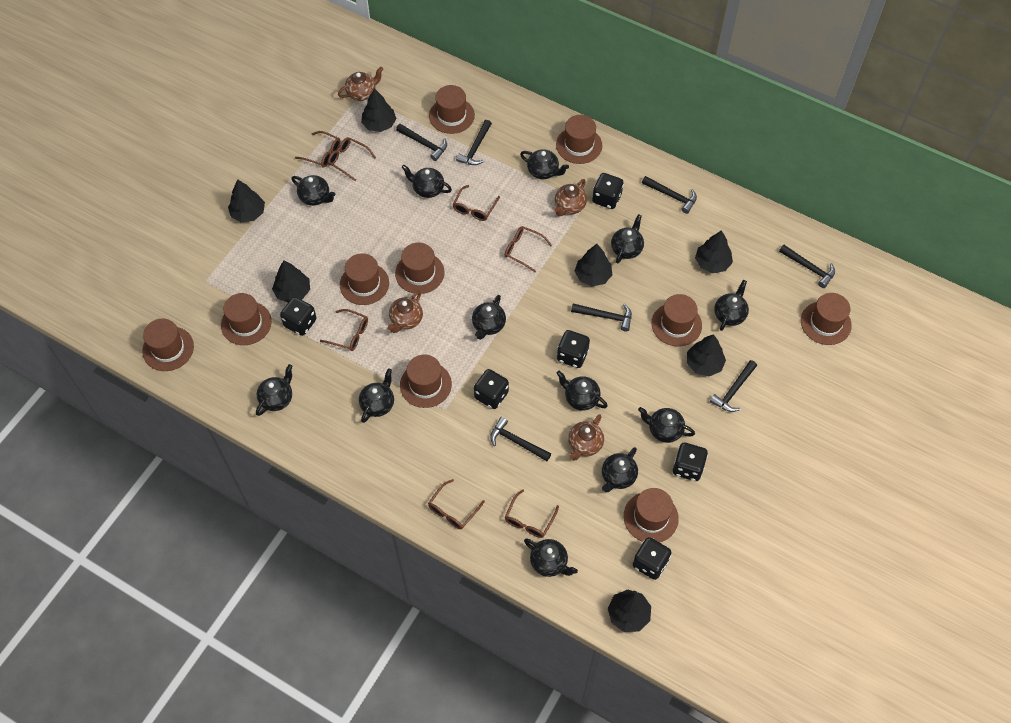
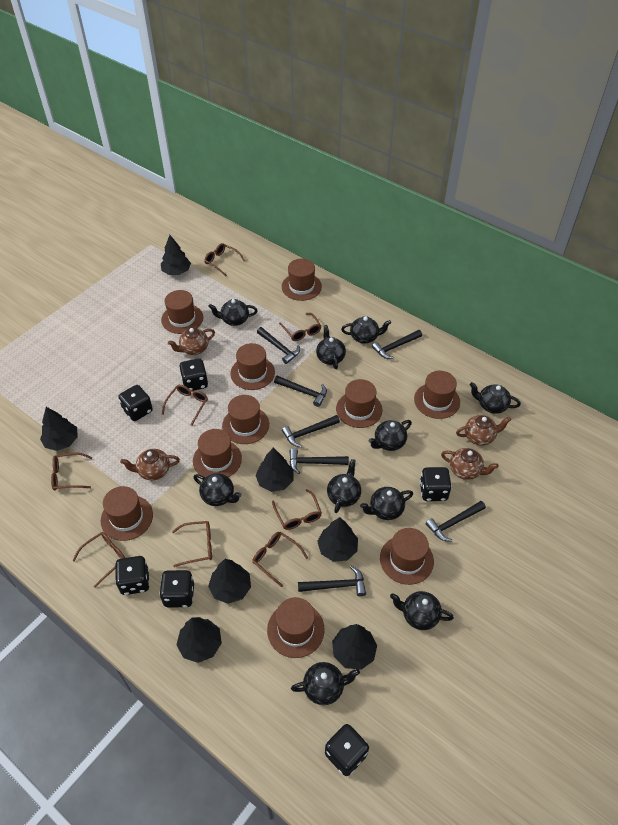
black teapot: 12 -> 10
brown glasses: 7 -> 8

